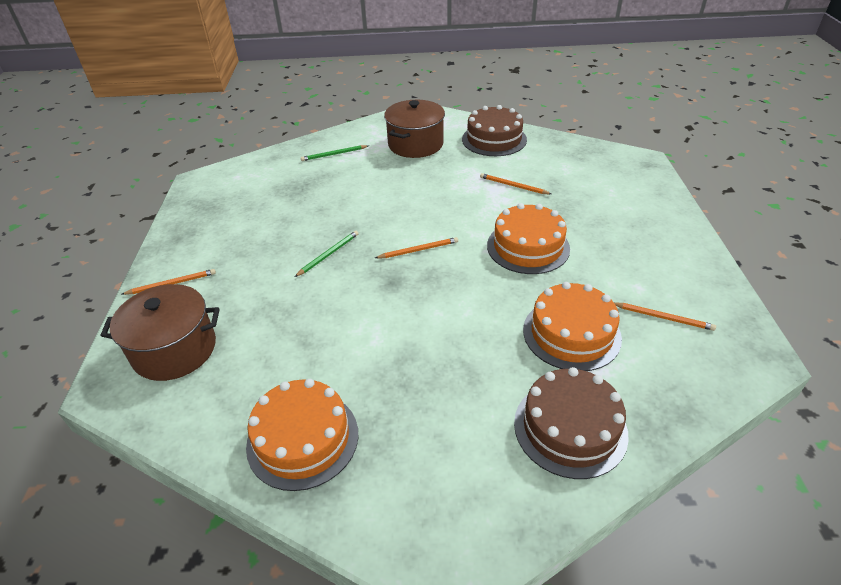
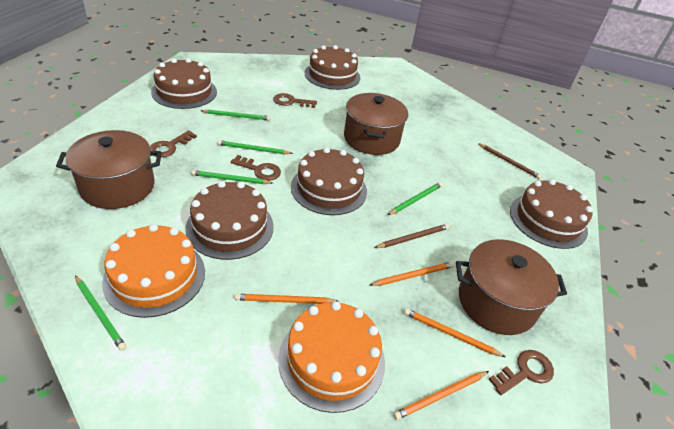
brown cake: 2 -> 5
brown key: 0 -> 4
brown pencil: 0 -> 2
brown pot: 2 -> 3
green pencil: 2 -> 5
orange cake: 3 -> 2

